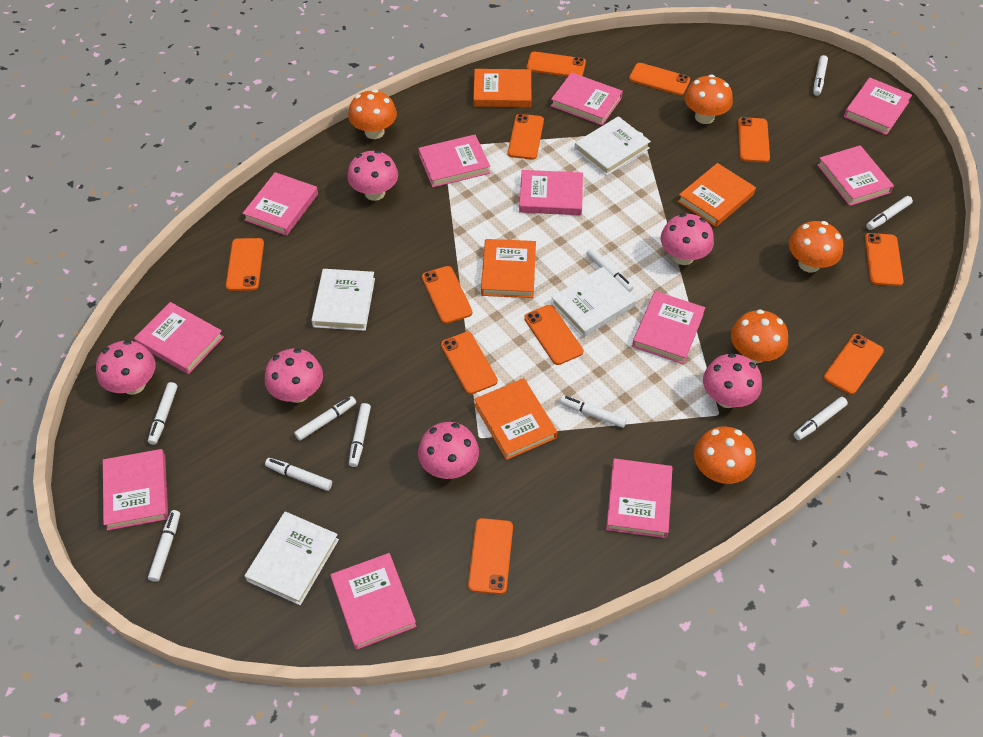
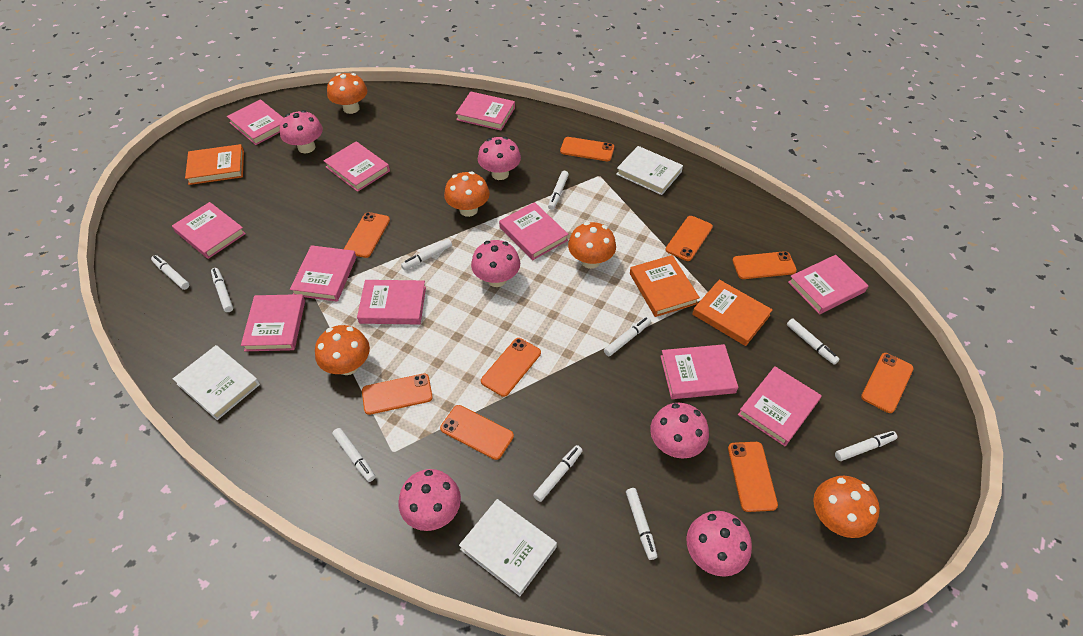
orange book: 4 -> 3
orange phone: 11 -> 9
white book: 4 -> 3

